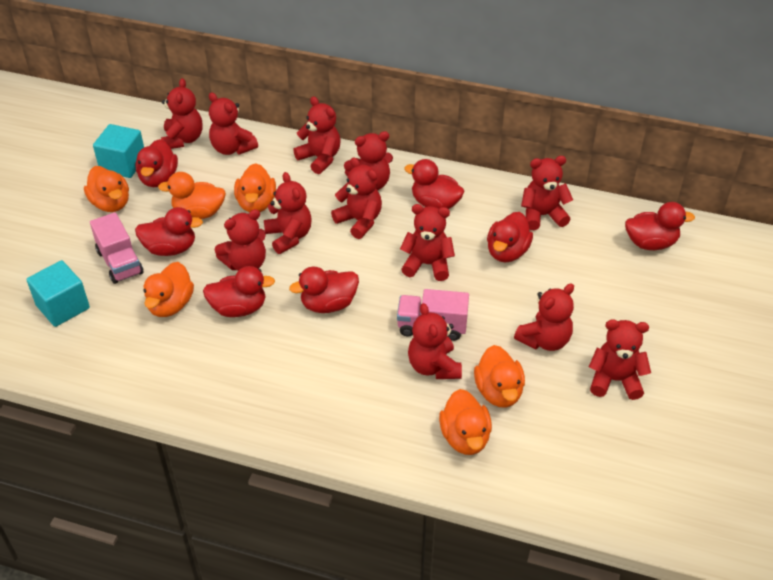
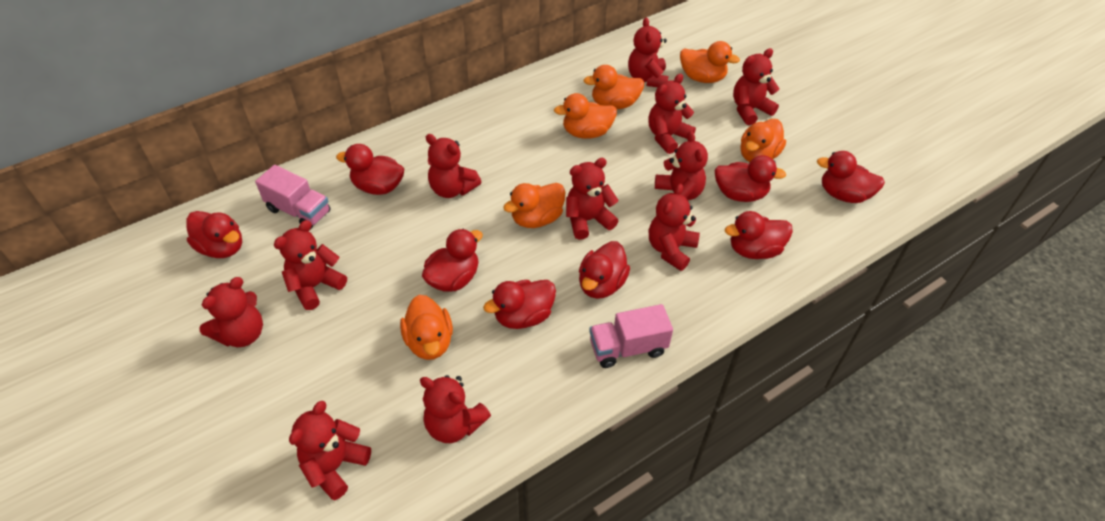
red duck: 7 -> 8
red teddy bear: 12 -> 11
turquoise cube: 2 -> 0

